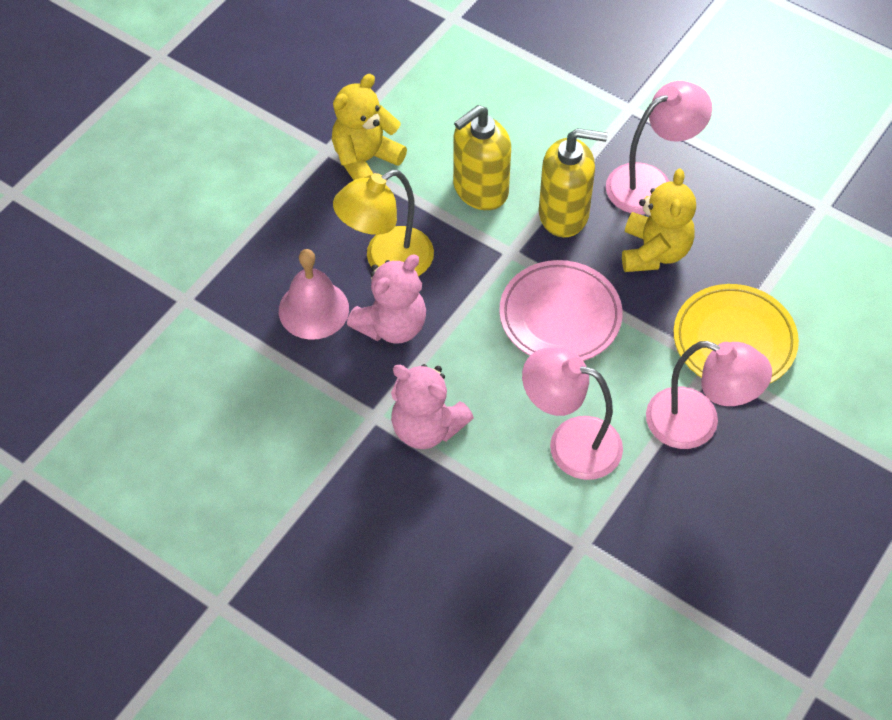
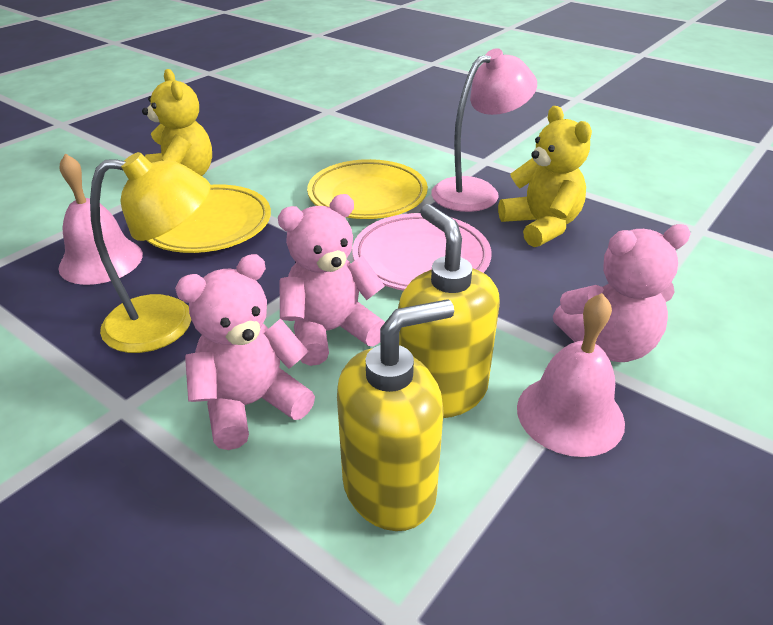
pink bell: 1 -> 2
pink lamp: 3 -> 1
pink teddy bear: 2 -> 3
yellow plate: 1 -> 2

